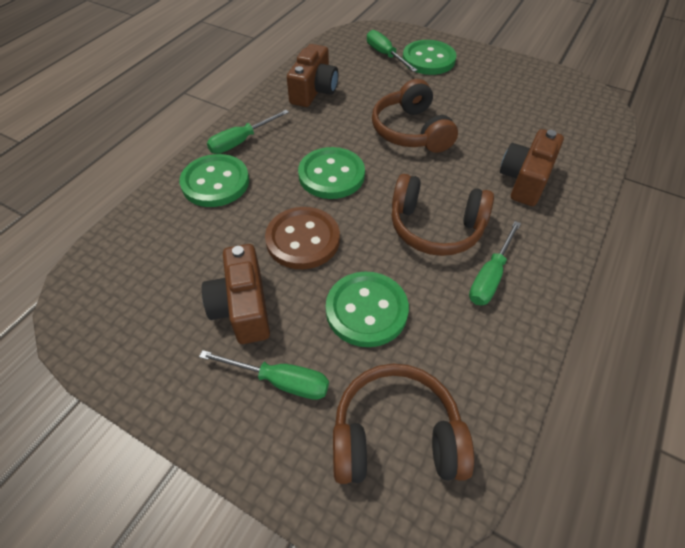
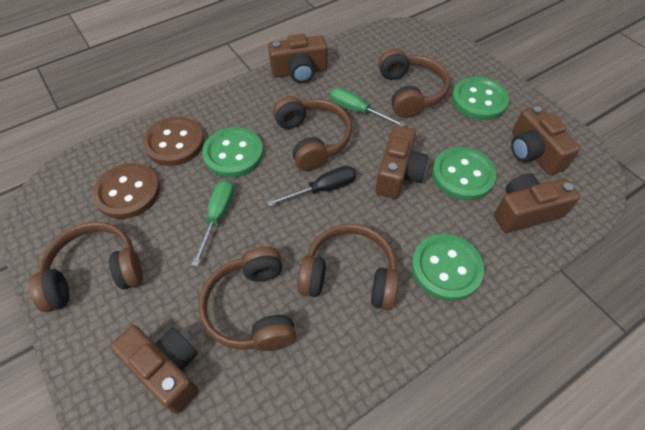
black screwdriver: 0 -> 1
brown button: 1 -> 2
brown camera: 3 -> 5
brown headphones: 3 -> 5
green screwdriver: 4 -> 2

